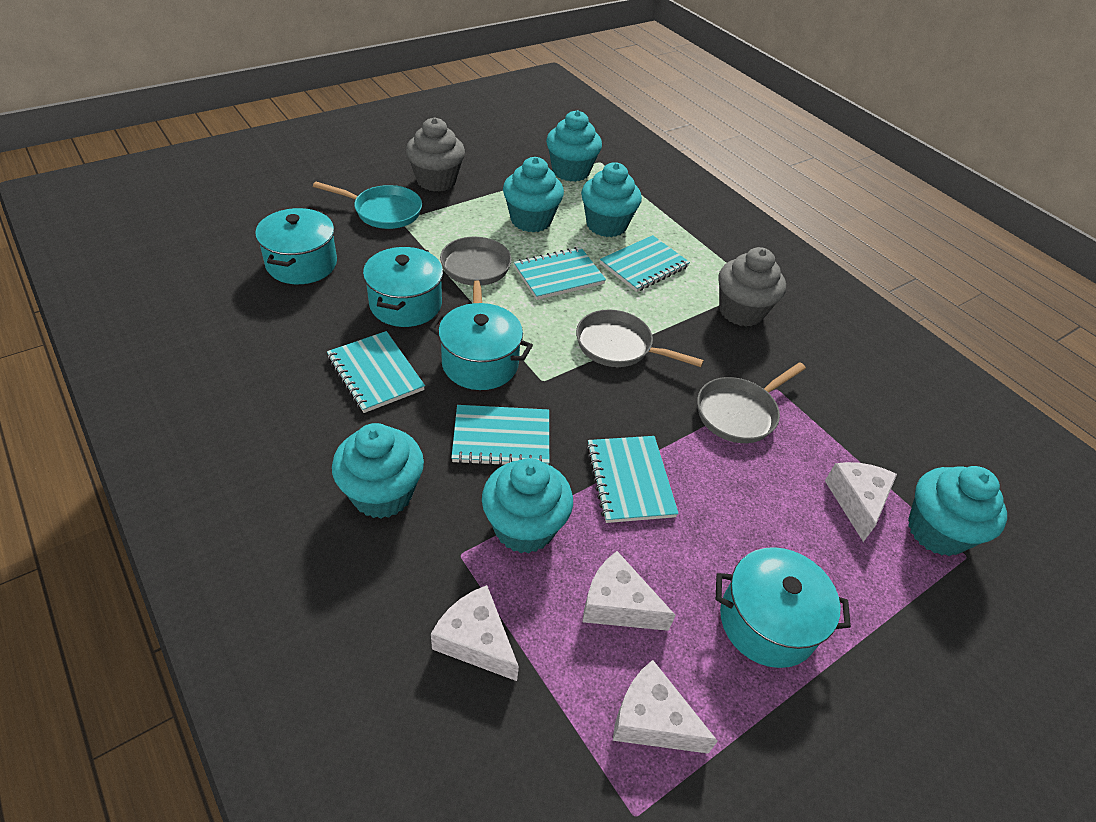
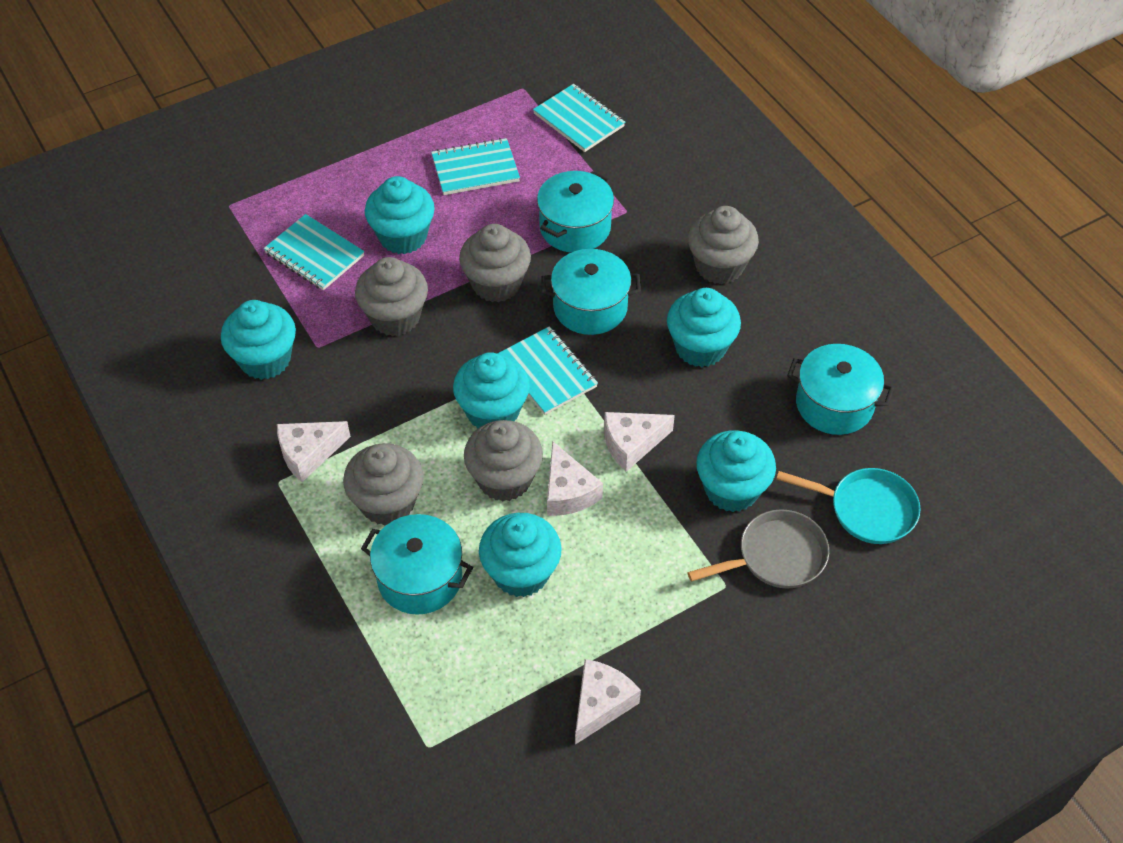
grey cupcake: 2 -> 5
grey pan: 3 -> 1
turquoise notebook: 5 -> 4

